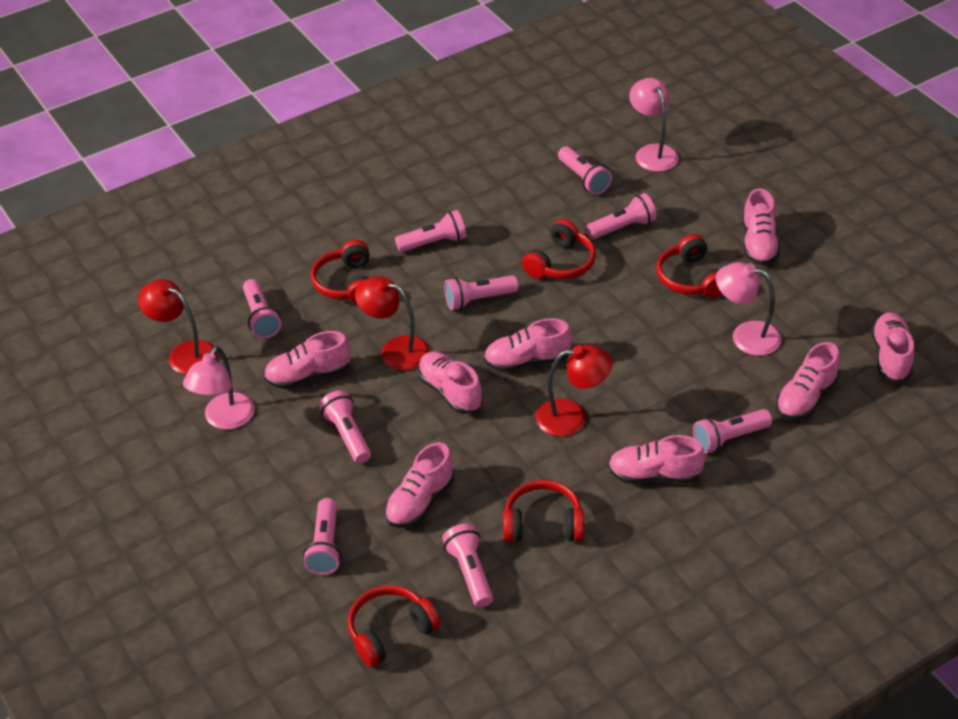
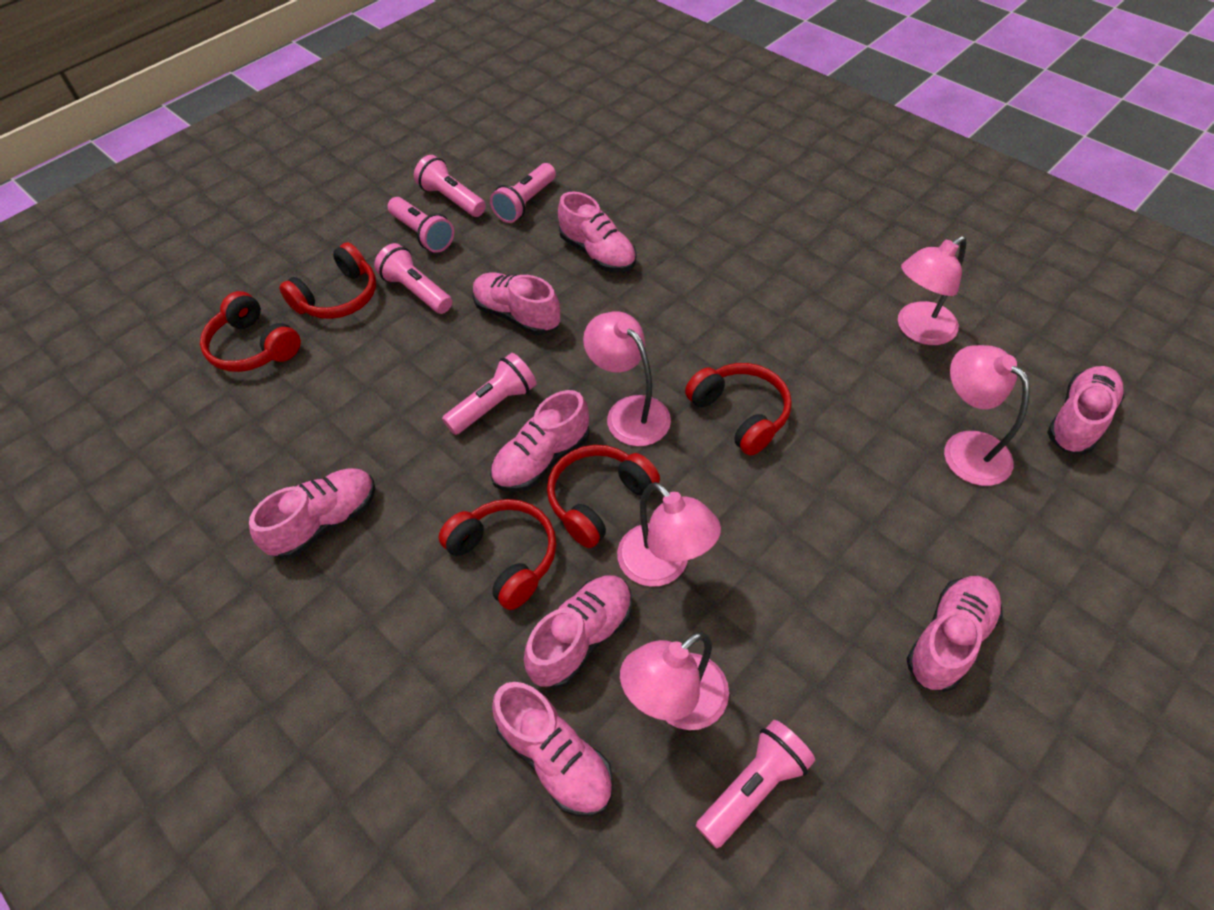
pink flashlight: 9 -> 6
pink lamp: 3 -> 5
red lamp: 3 -> 0

